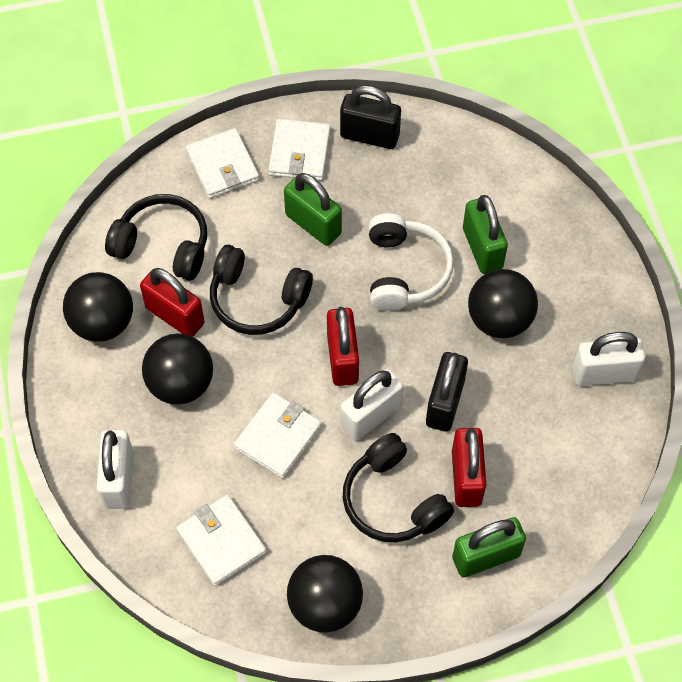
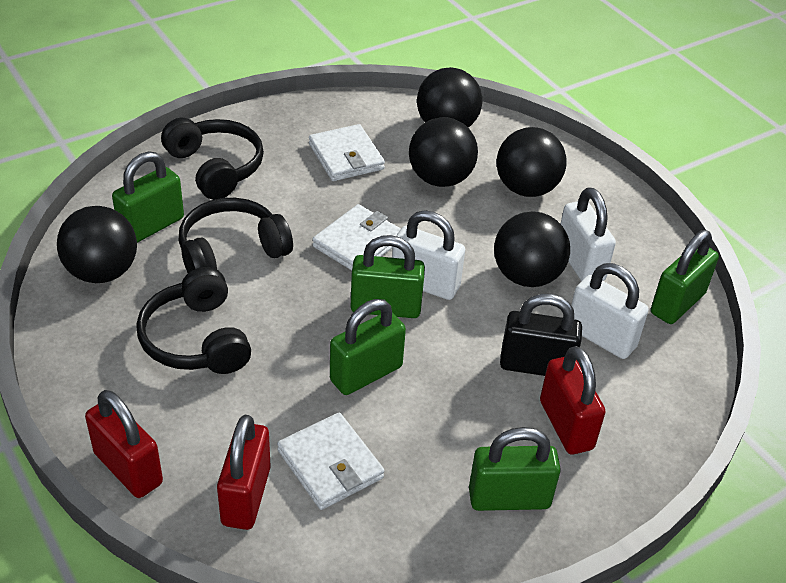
black ball: 4 -> 5
black padlock: 2 -> 1
green padlock: 3 -> 5
white headphones: 1 -> 0
white wallet: 4 -> 3

